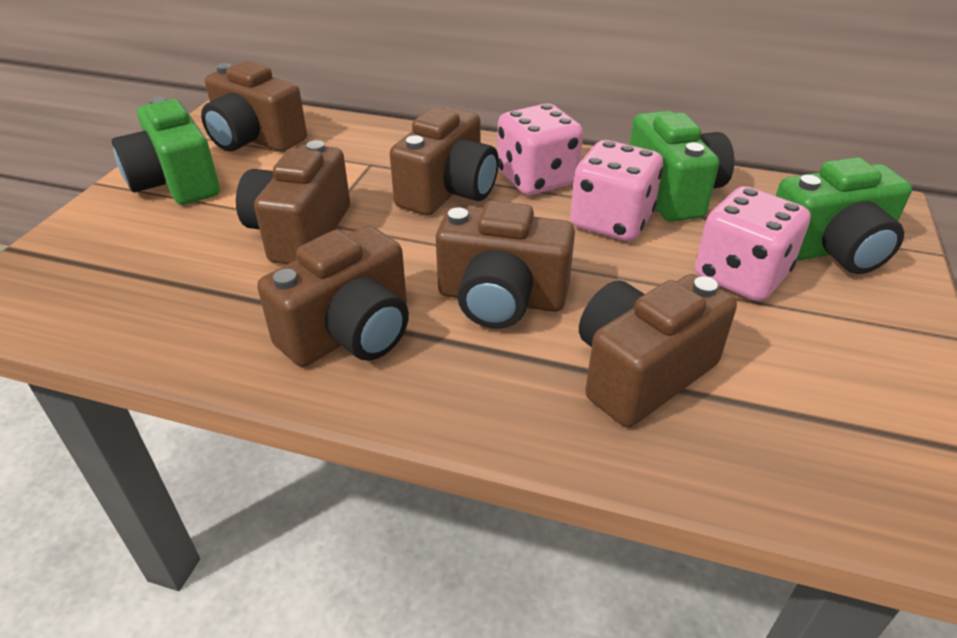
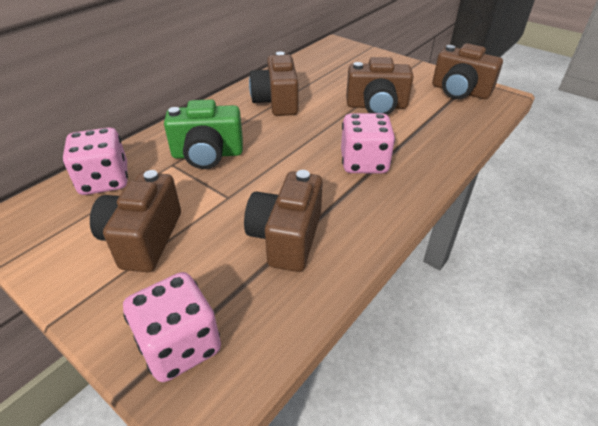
brown camera: 6 -> 5
green camera: 3 -> 1

